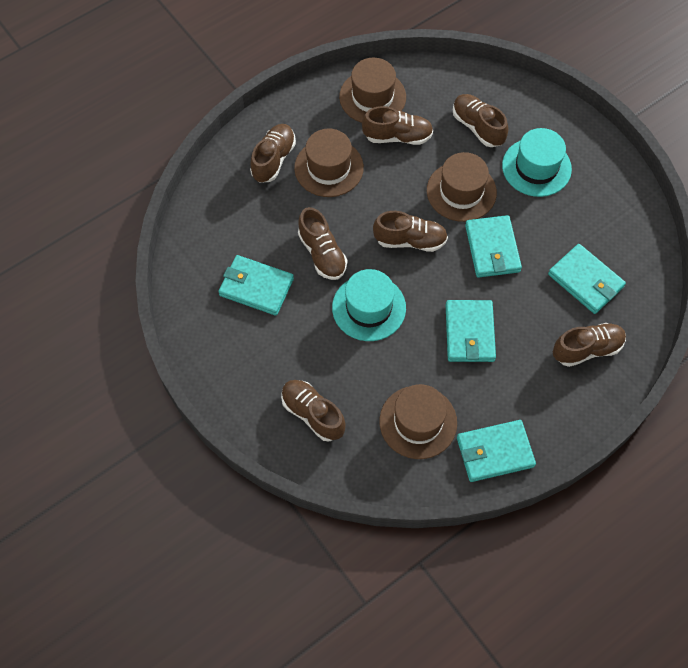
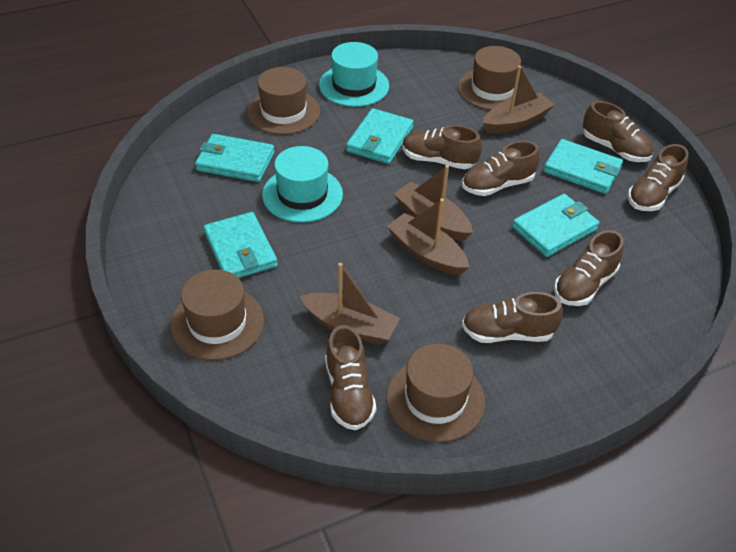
brown boat: 0 -> 4

